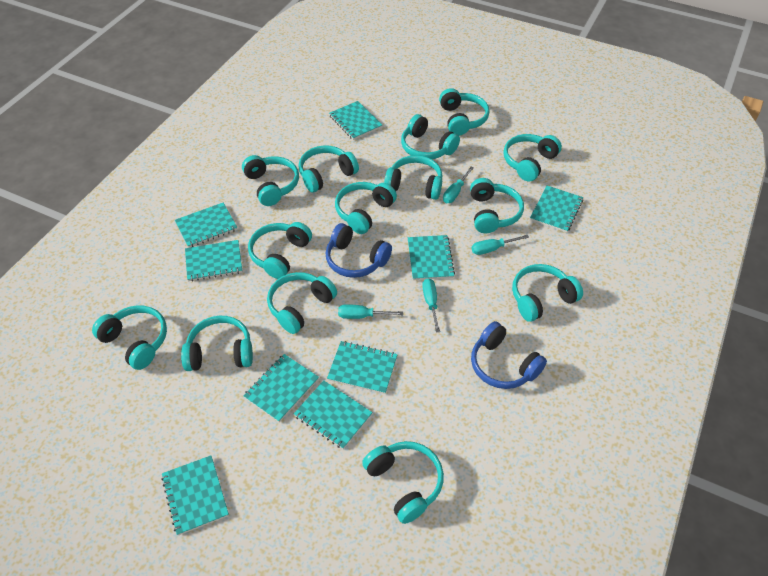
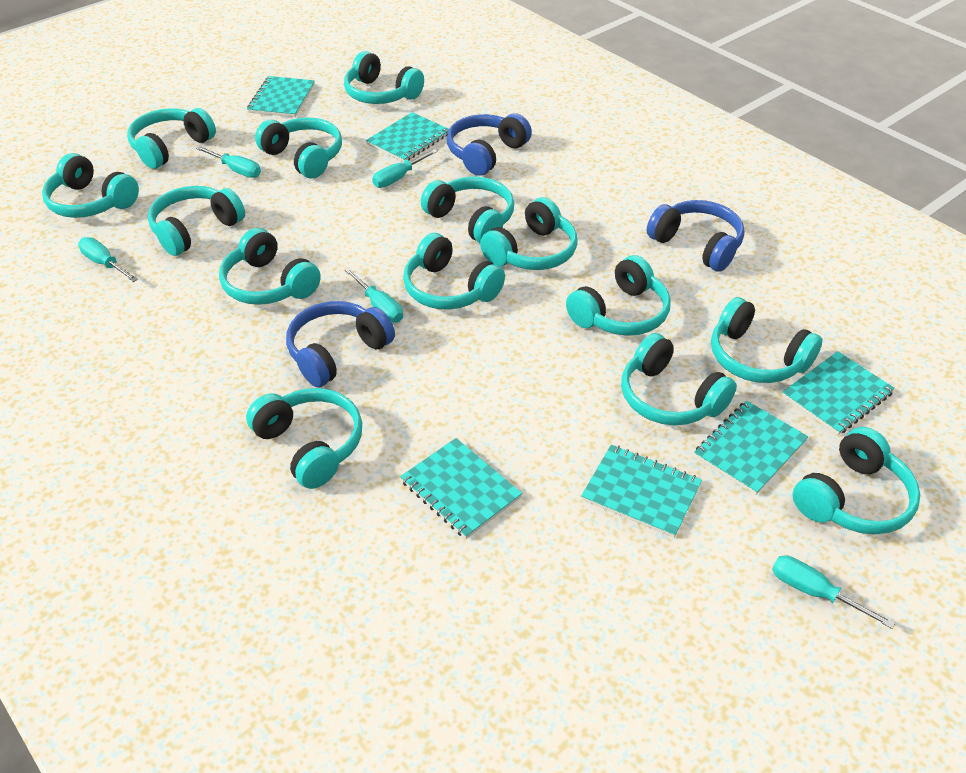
blue headphones: 2 -> 3
turquoise notebook: 9 -> 6
turquoise screwdriver: 4 -> 5

